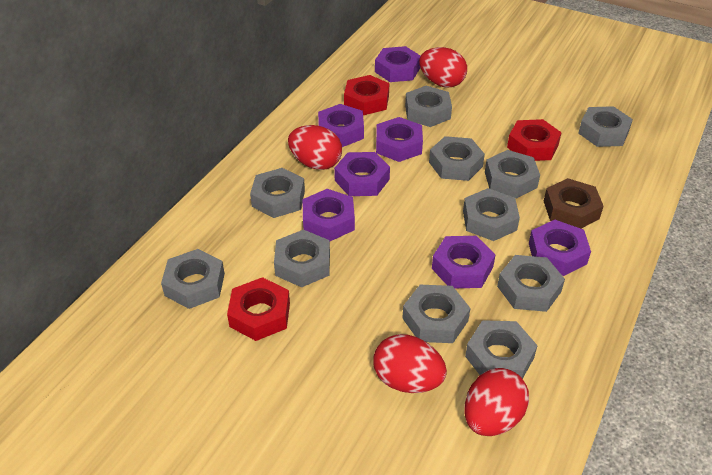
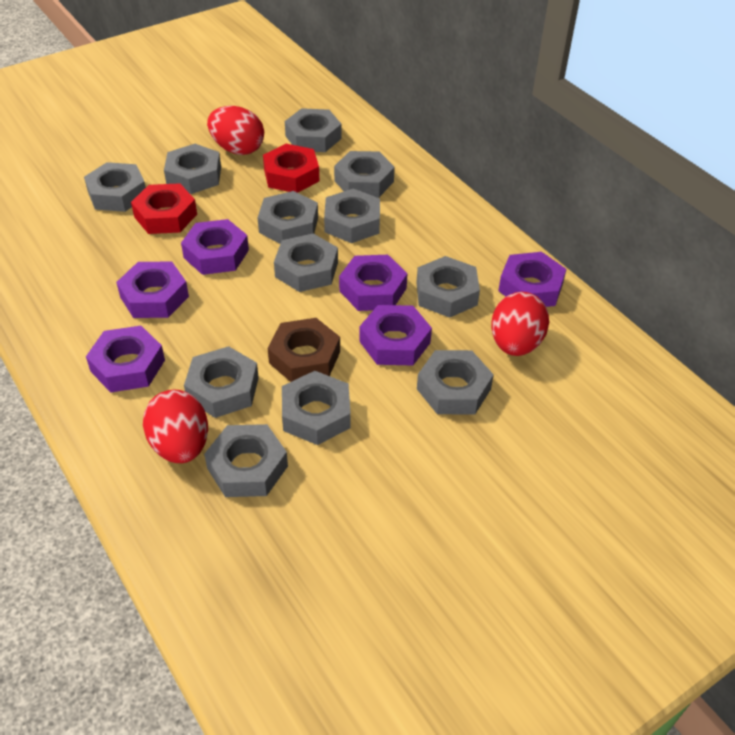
grey nut: 11 -> 12
purple nut: 7 -> 6
red egg: 4 -> 3
red nut: 3 -> 2

